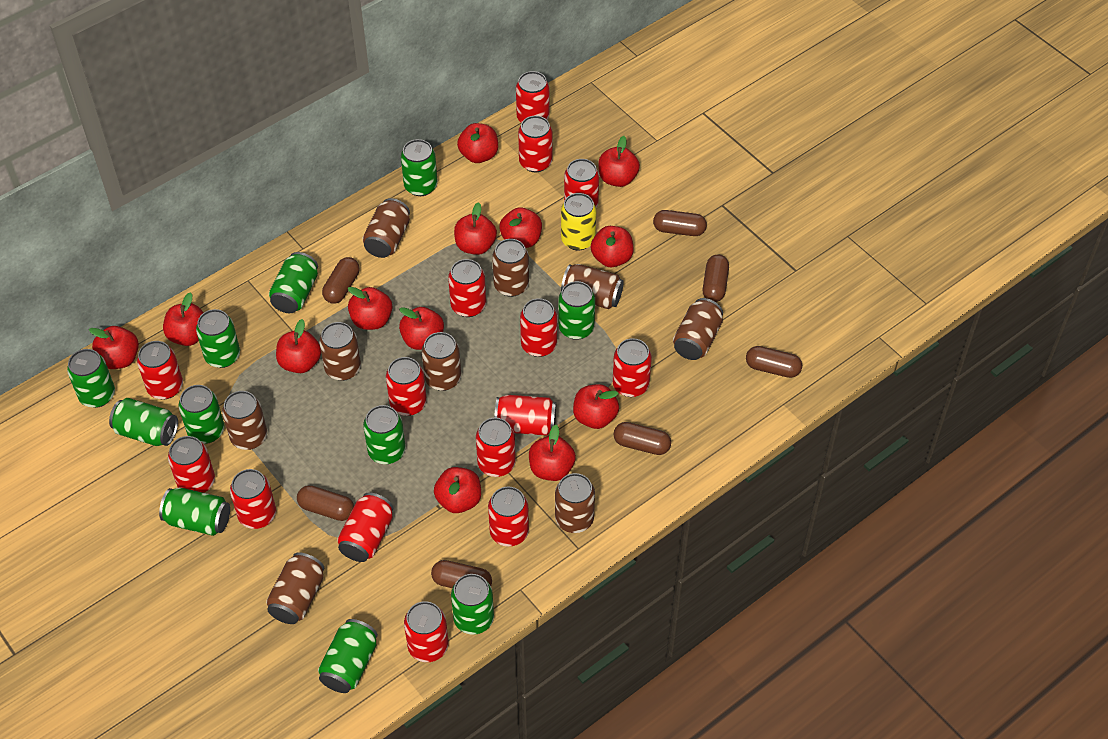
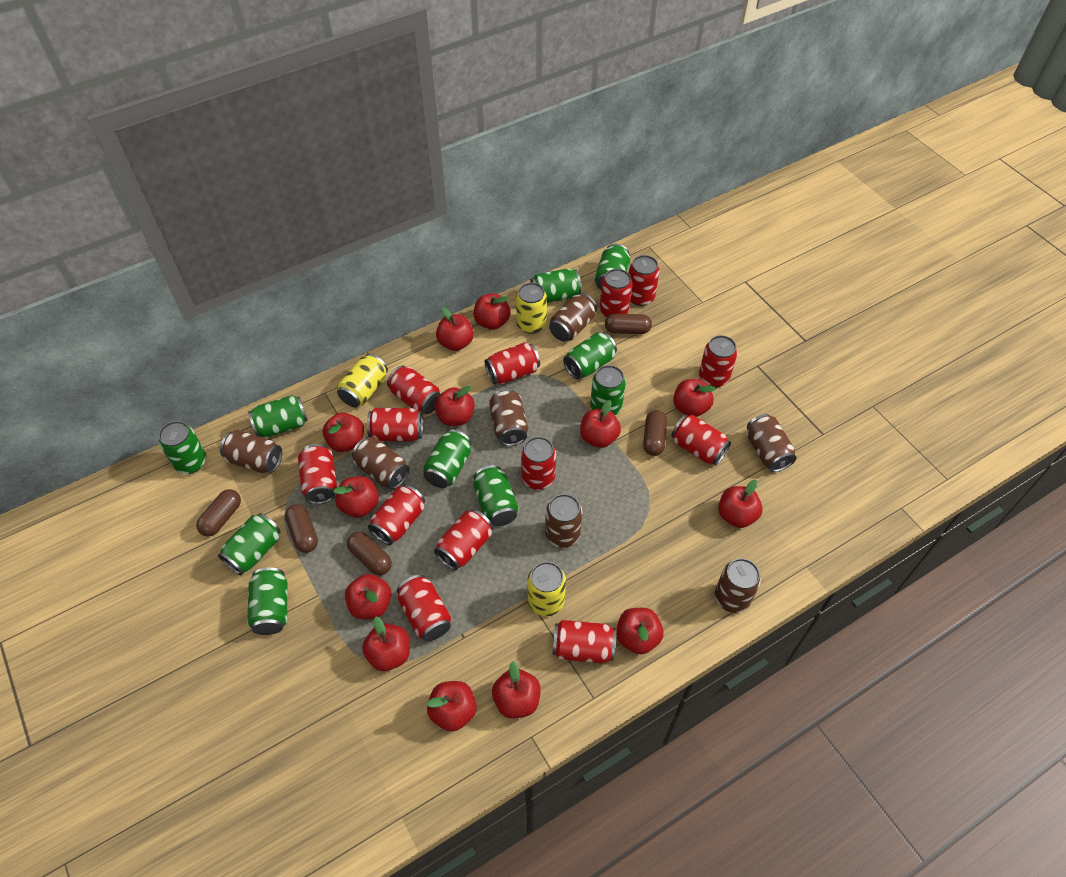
brown can: 9 -> 7
brown capsule: 7 -> 5
green can: 11 -> 10
red can: 15 -> 13
yellow can: 1 -> 3

